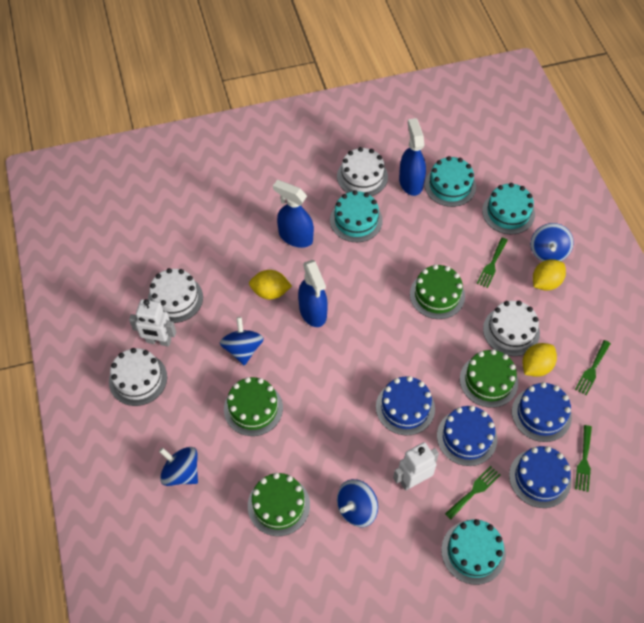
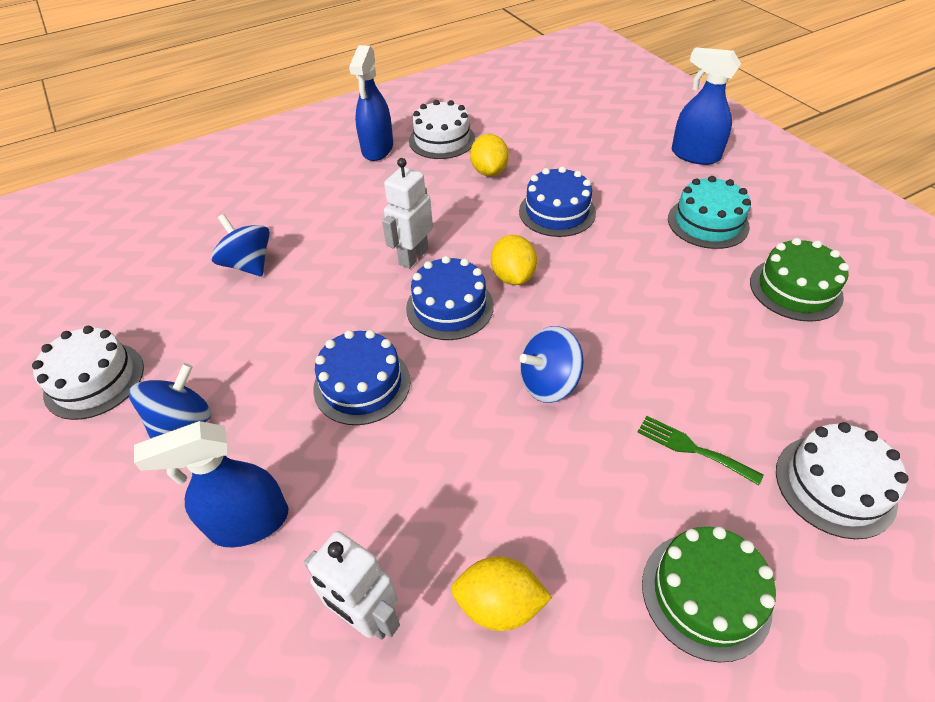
blue cake: 4 -> 3
blue spinning top: 4 -> 3
green cake: 4 -> 2
green fork: 4 -> 1
turquoise cake: 4 -> 1
white cake: 4 -> 3

